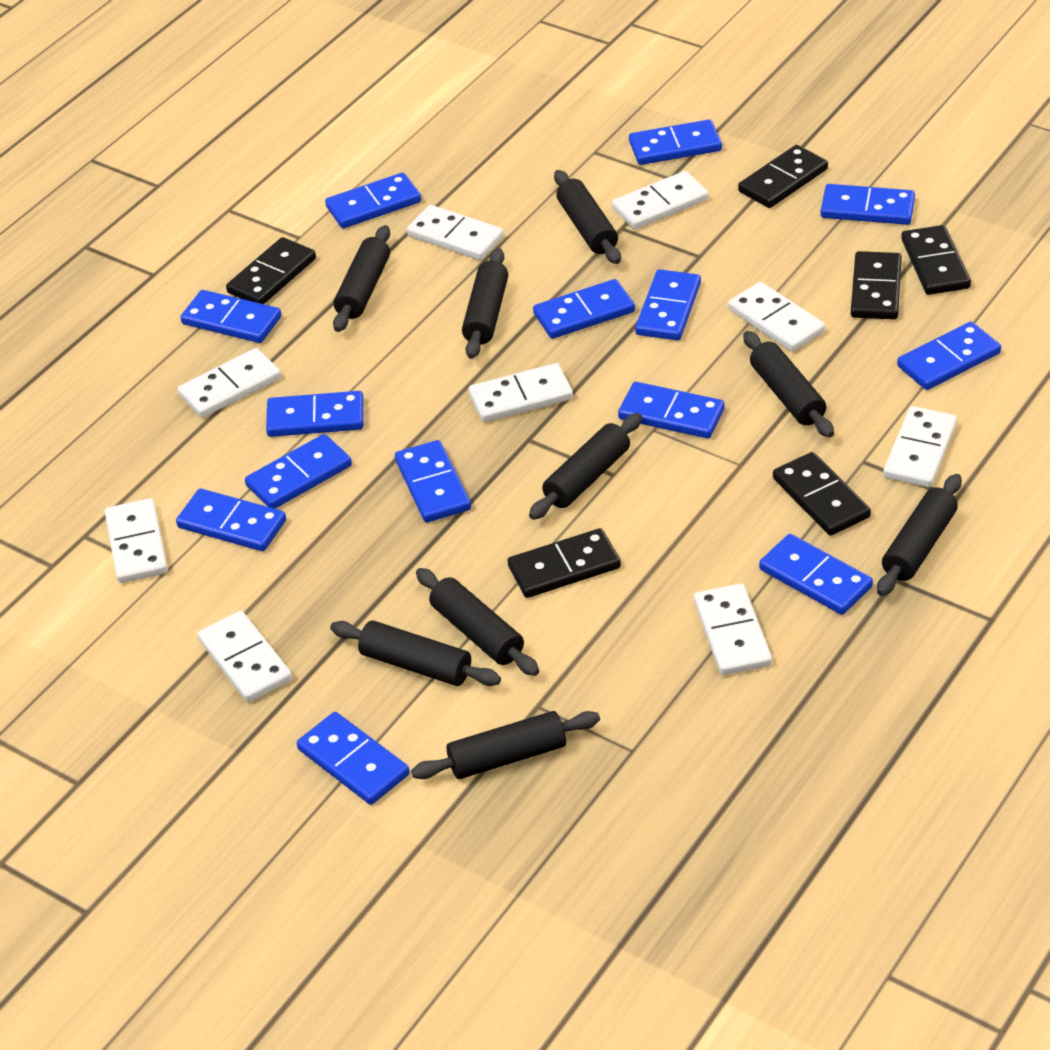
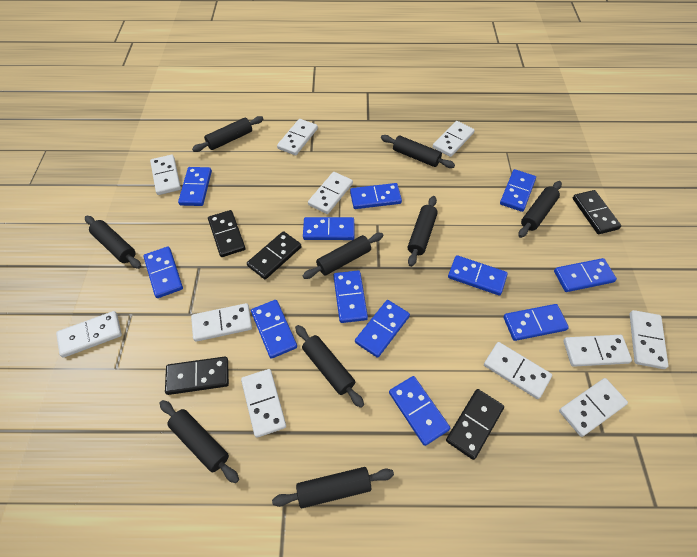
black domino: 6 -> 5
blue domino: 14 -> 12
white domino: 9 -> 11

